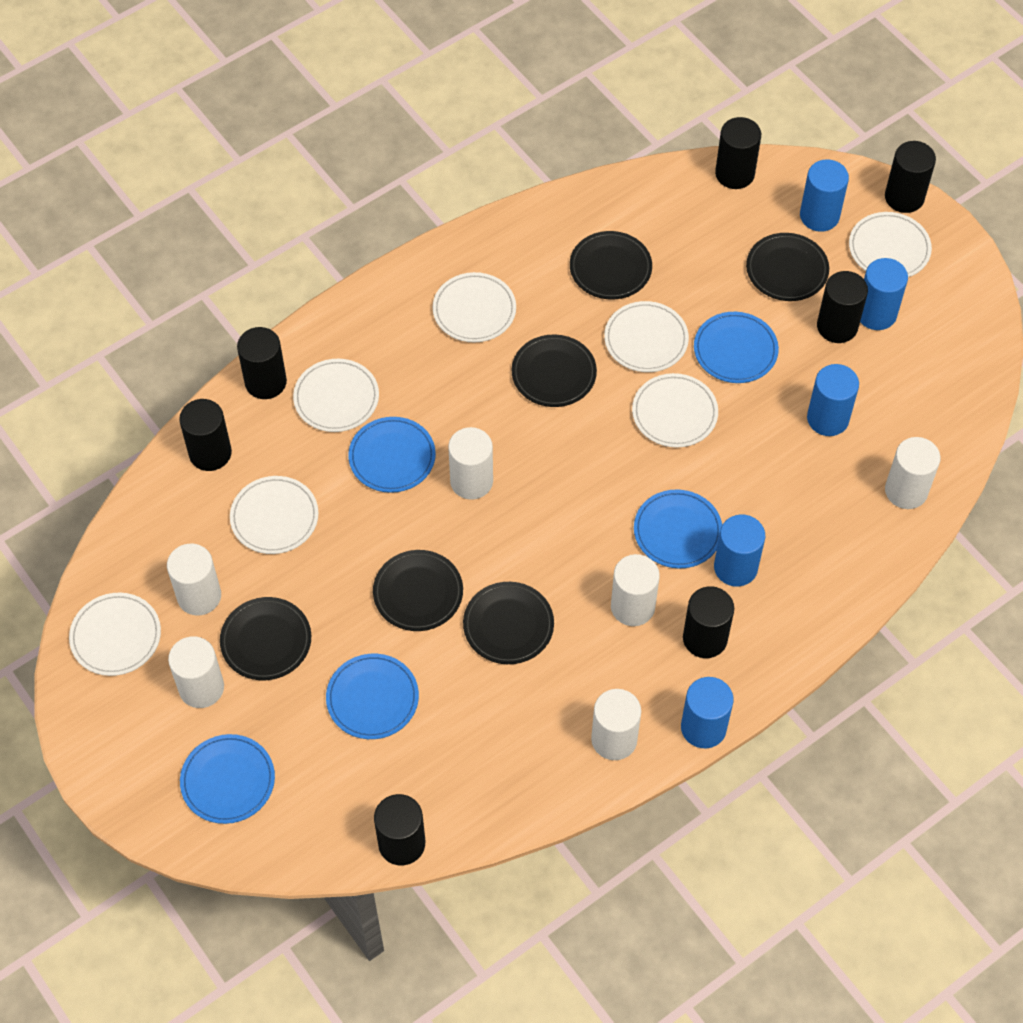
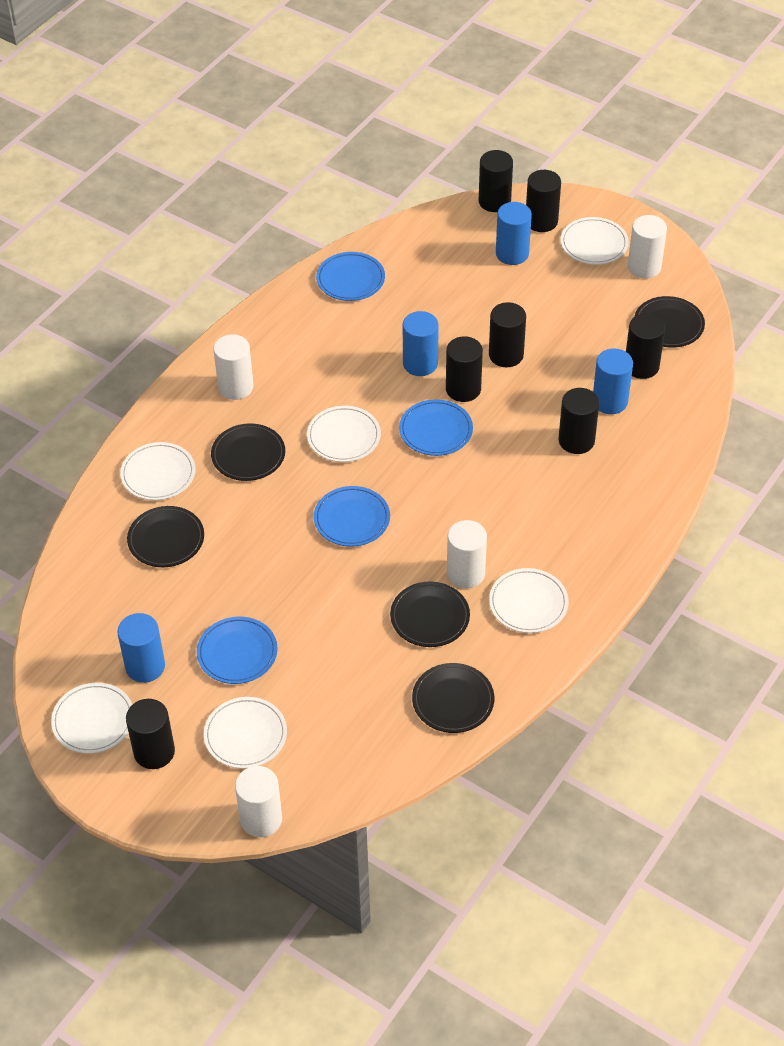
black plate: 6 -> 5
blue cylinder: 5 -> 4
blue plate: 5 -> 4
white cylinder: 6 -> 4
white plate: 7 -> 6

